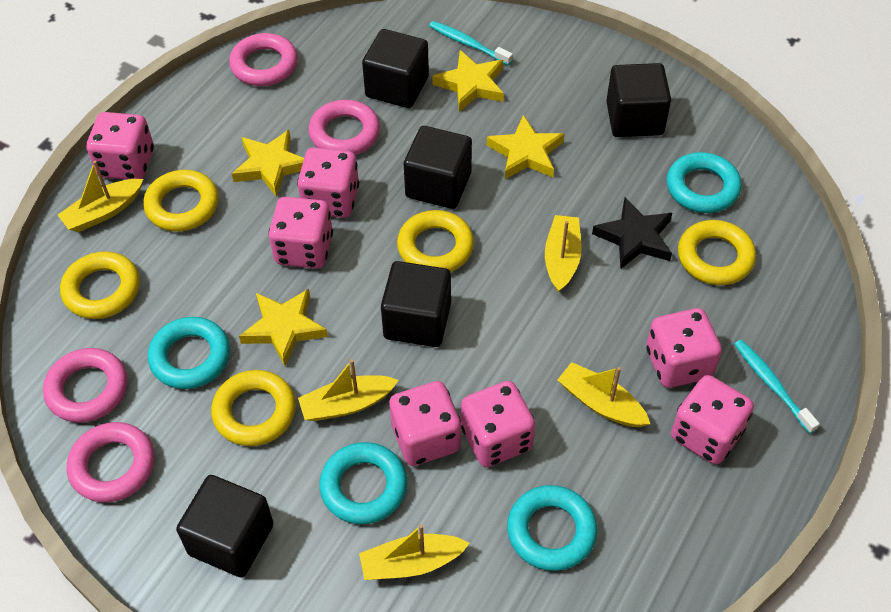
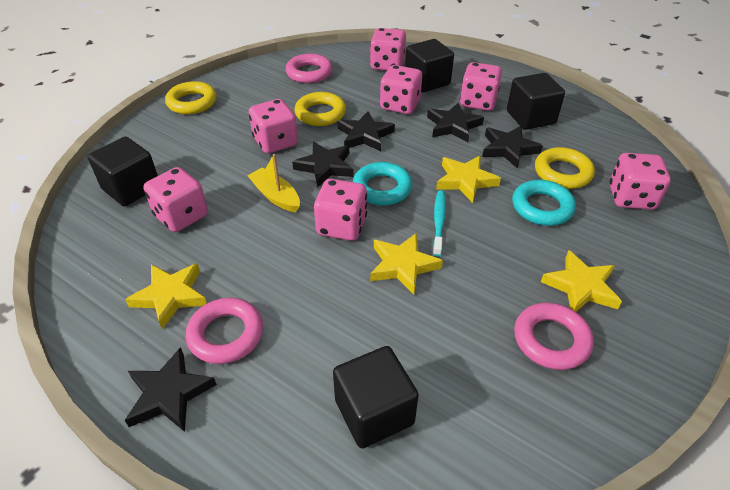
black cube: 5 -> 4
black star: 1 -> 5
pink ring: 4 -> 3
turquoise ring: 4 -> 2
turquoise toothbrush: 2 -> 1
yellow boat: 5 -> 1
yellow ring: 5 -> 3

